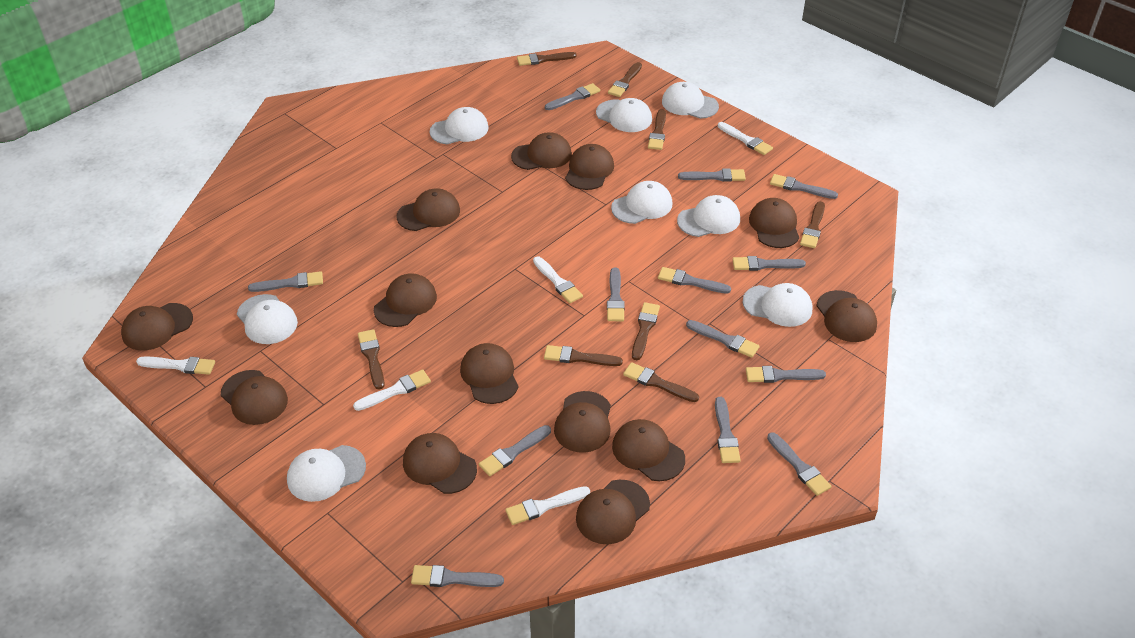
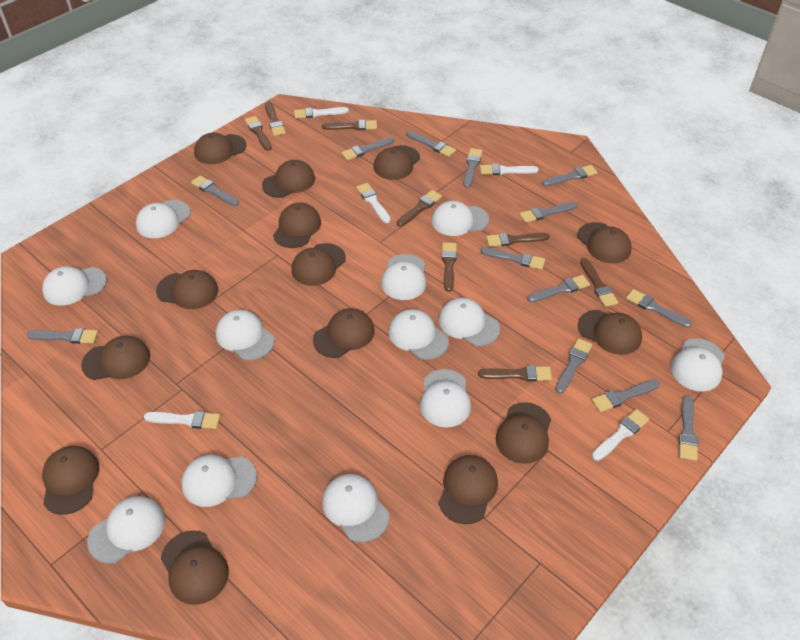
brown cap: 13 -> 14
white cap: 8 -> 12

